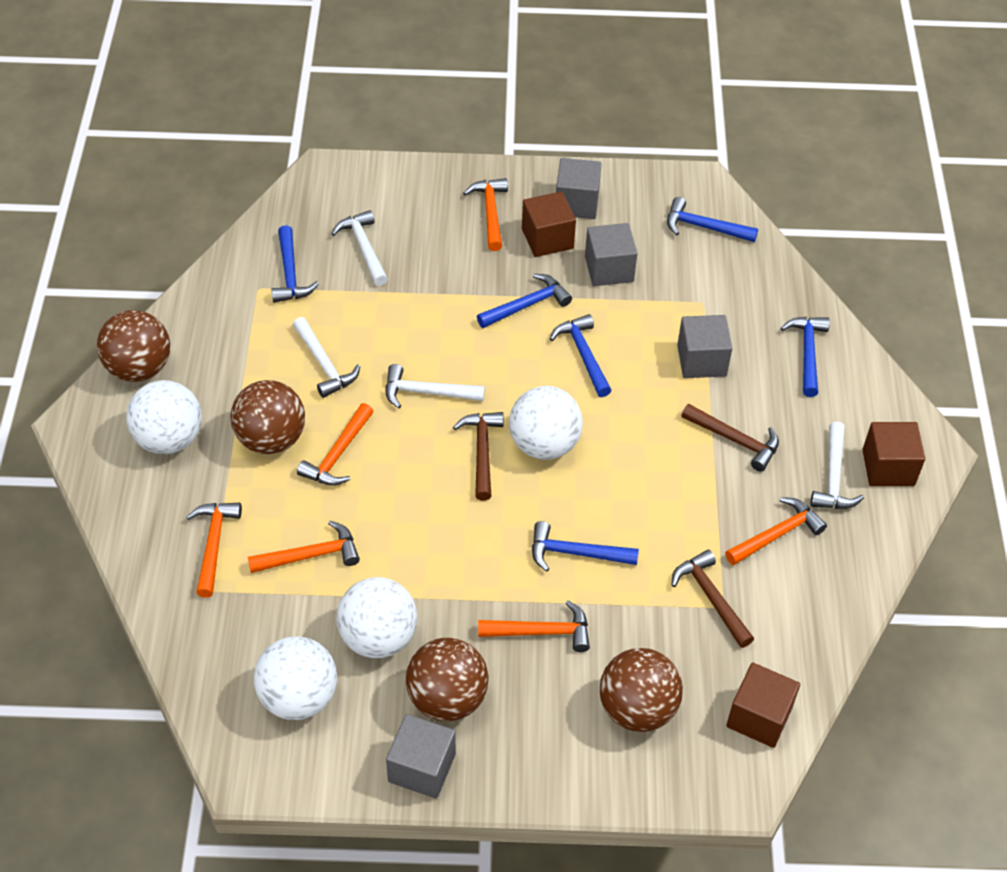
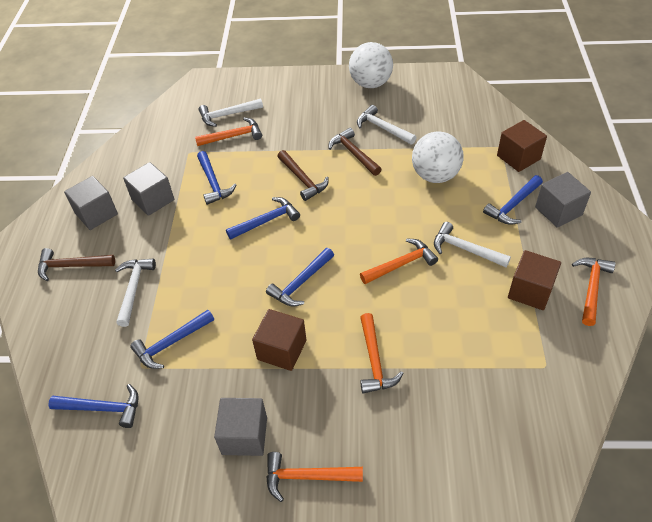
brown ball: 4 -> 0
orange hammer: 6 -> 5
white ball: 4 -> 2

